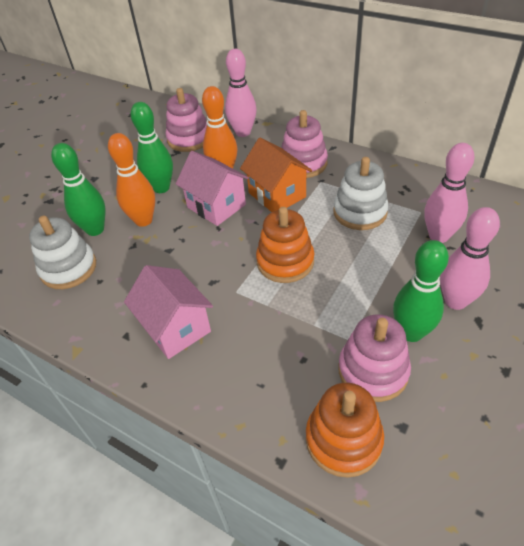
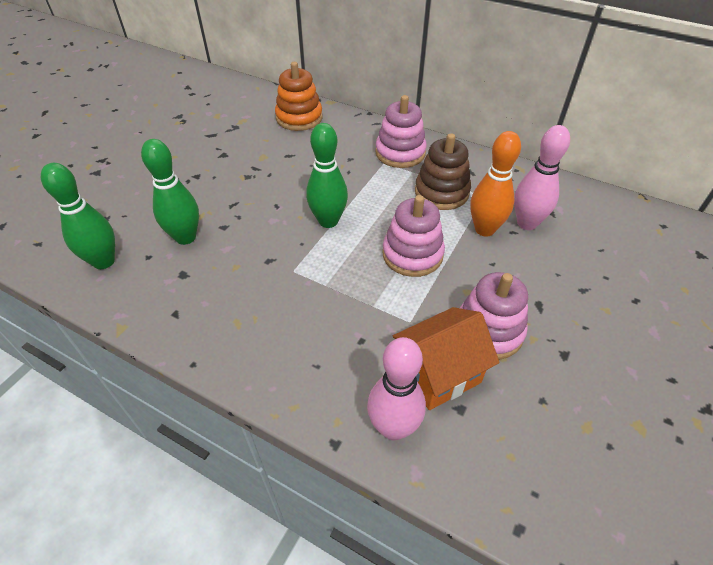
brown stacking toy: 0 -> 1
orange bowling pin: 2 -> 1
orange stacking toy: 2 -> 1
pink bowling pin: 3 -> 2
pink house: 2 -> 0
white stacking toy: 2 -> 0

